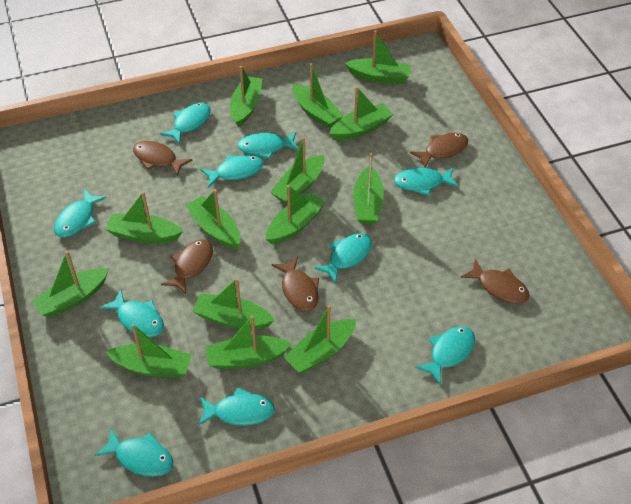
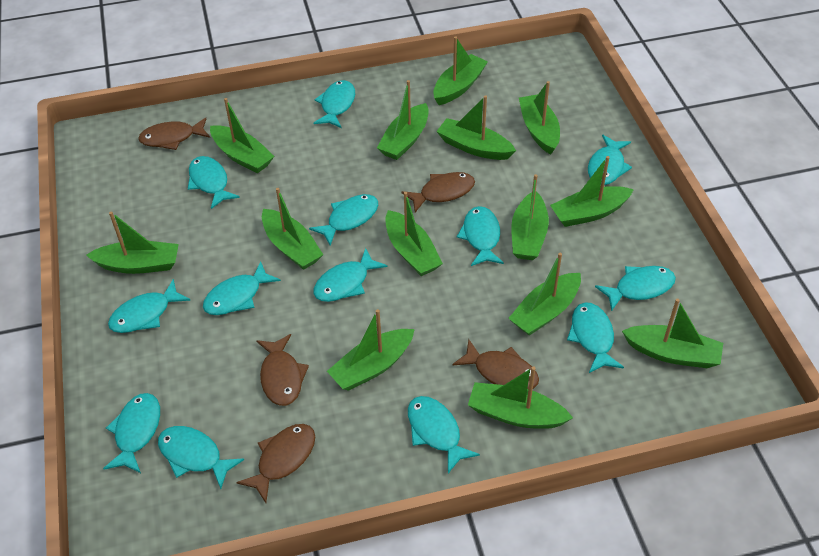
turquoise fish: 10 -> 13

